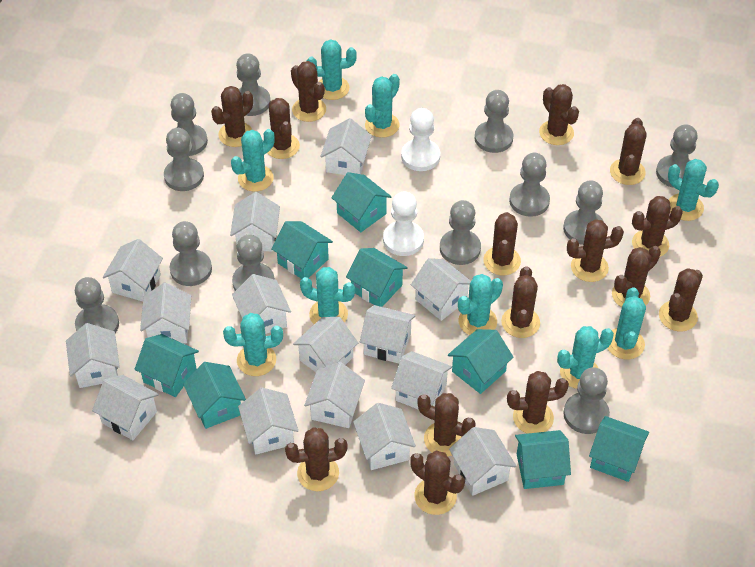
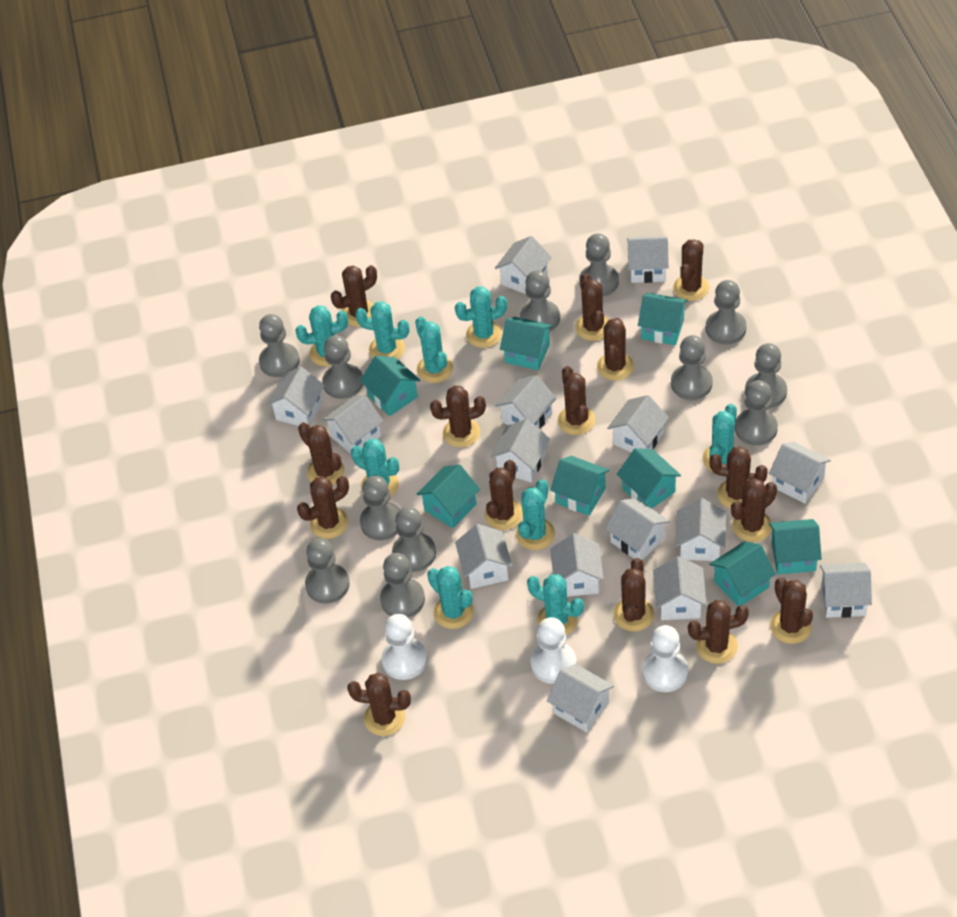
white pawn: 2 -> 3

